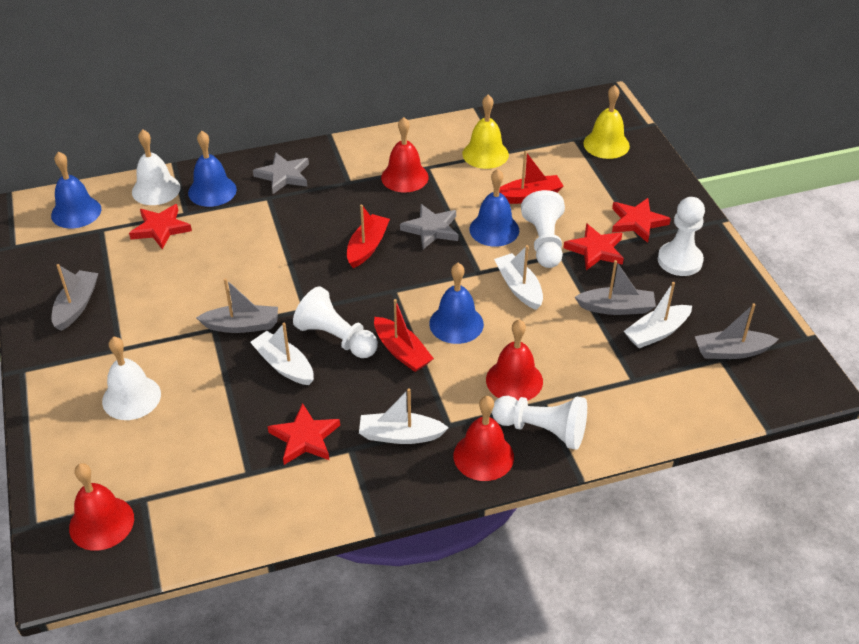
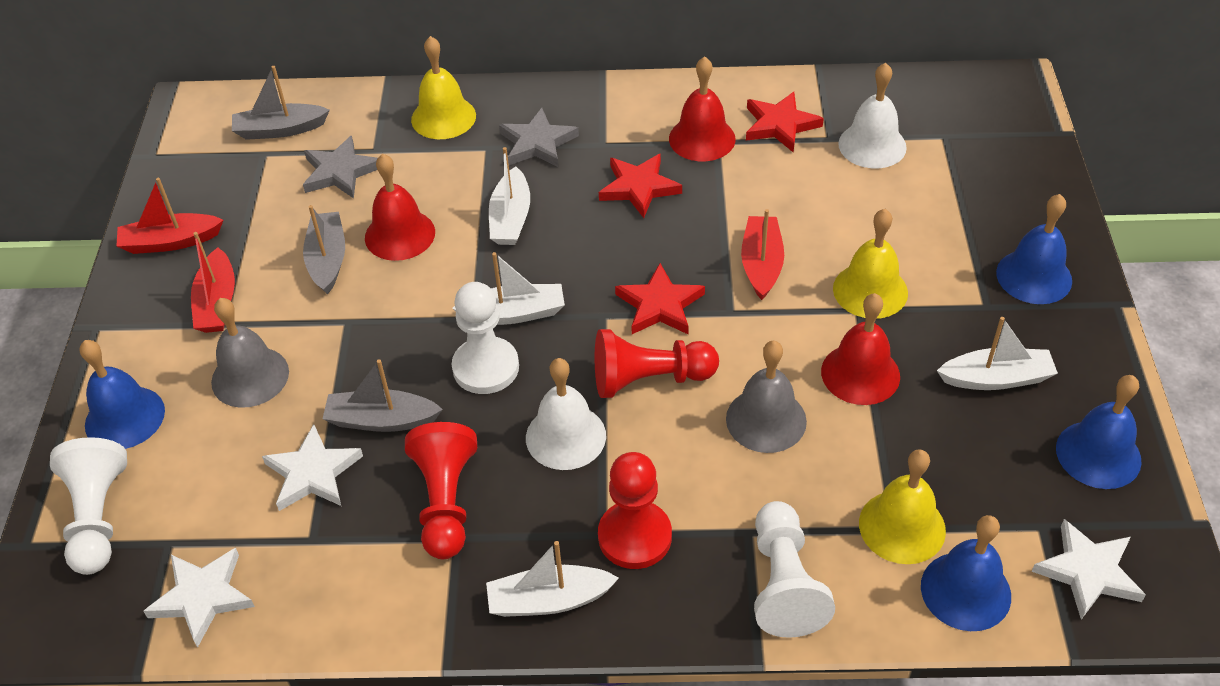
grey bell: 0 -> 2
grey boat: 4 -> 3
red bell: 4 -> 3
red pawn: 0 -> 3
red star: 4 -> 3
white pawn: 4 -> 3
white star: 0 -> 3
yellow bell: 2 -> 3

